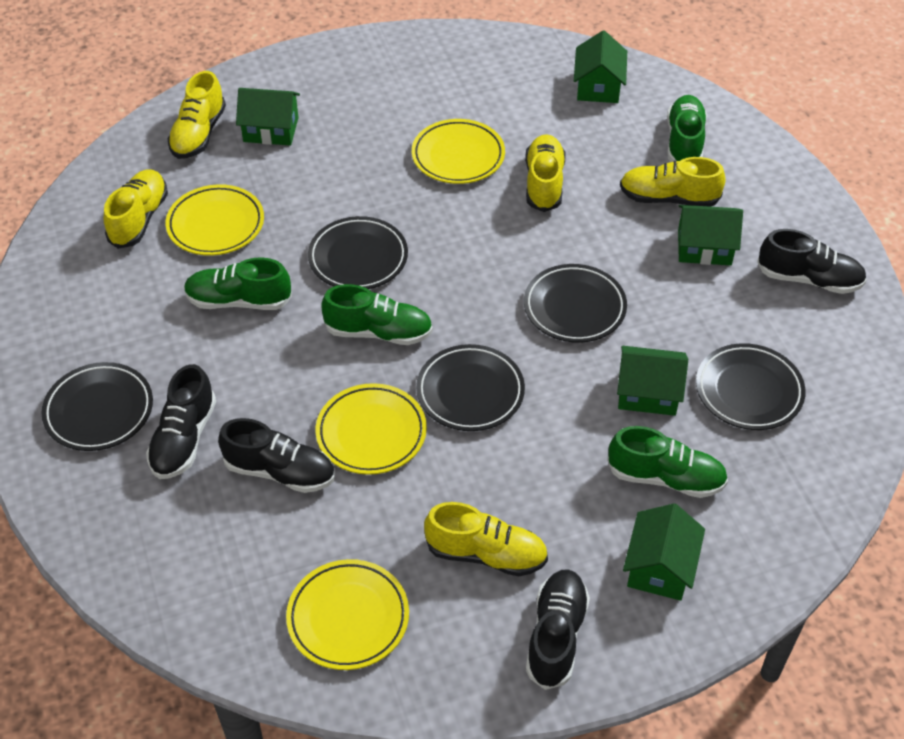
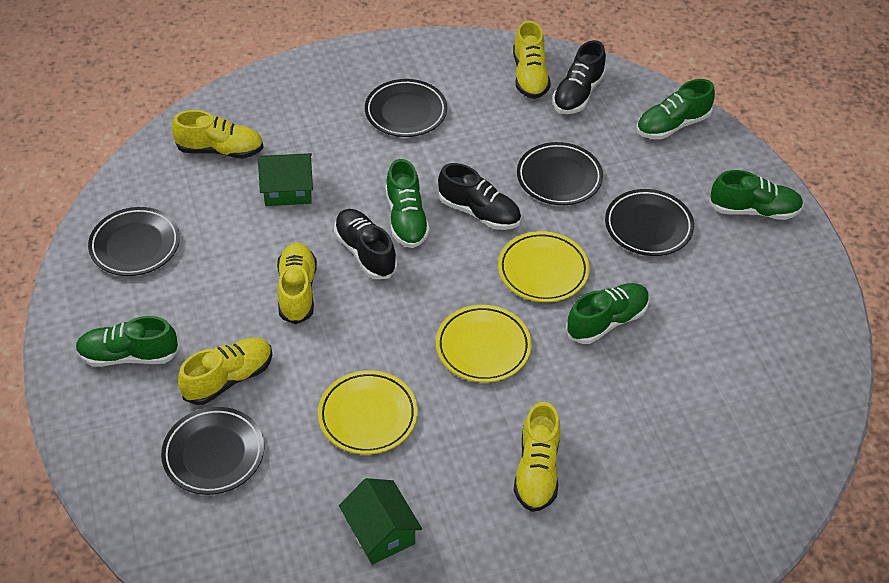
black shoe: 4 -> 3
green house: 5 -> 2
green shoe: 4 -> 5
yellow plate: 4 -> 3

